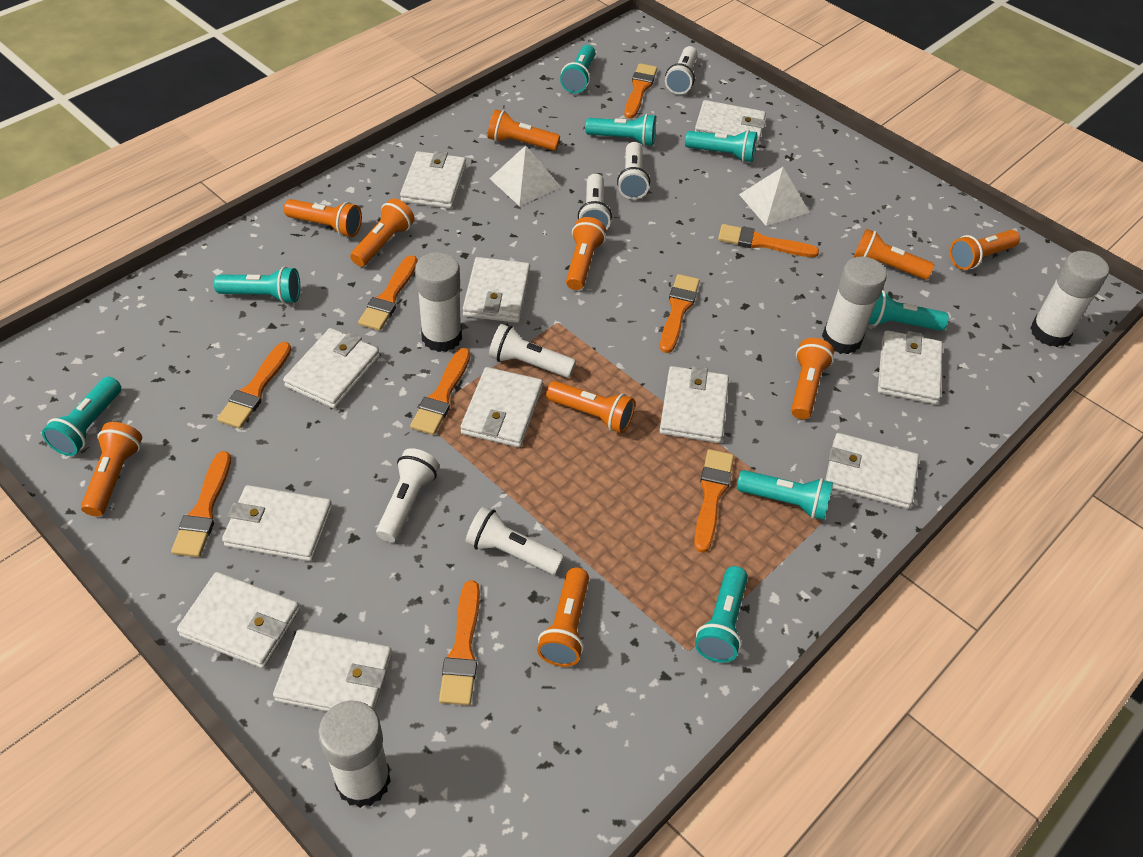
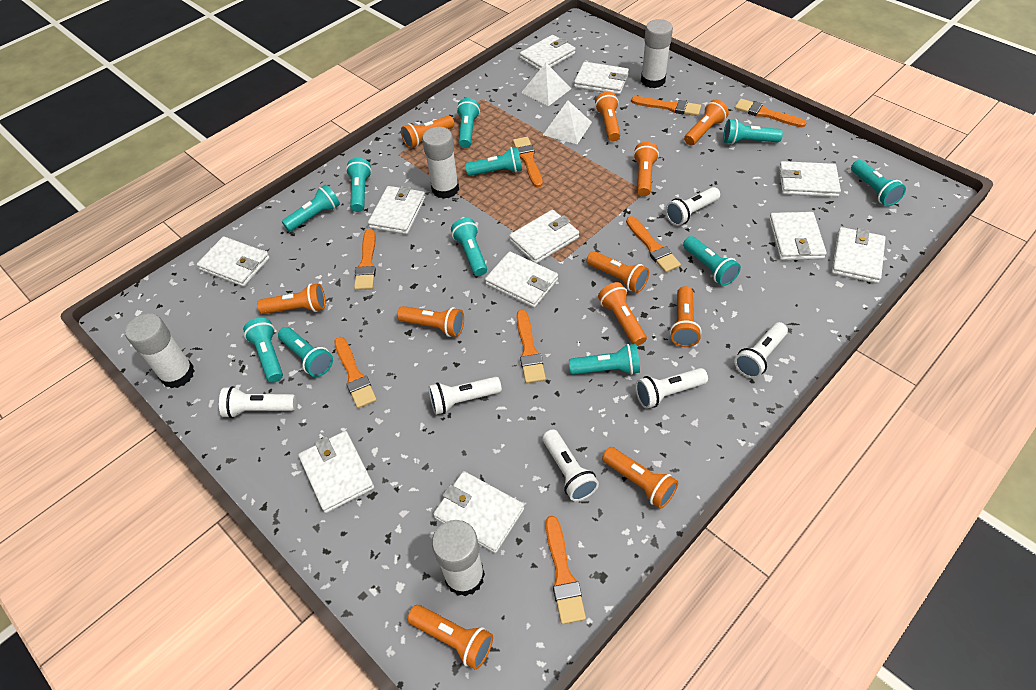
orange brush: 9 -> 8
orange flashlight: 10 -> 11
turquoise flashlight: 8 -> 11

